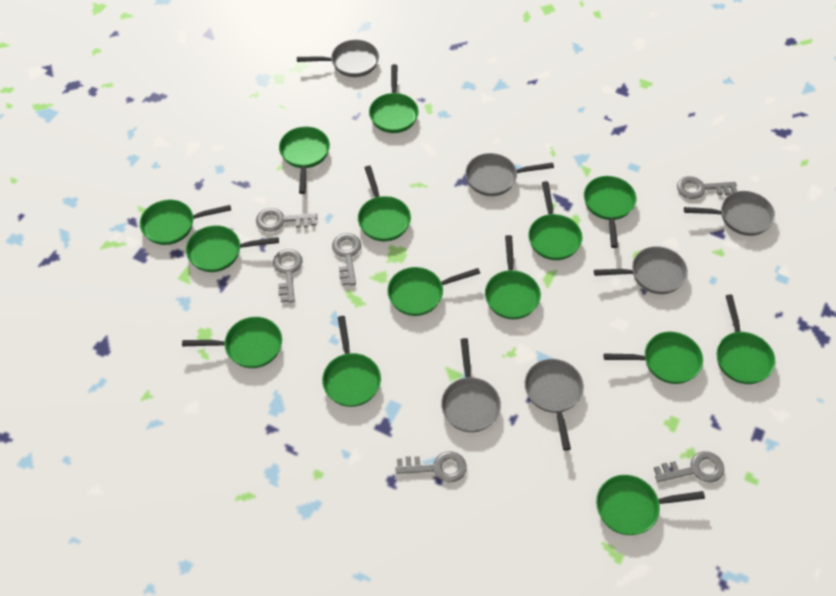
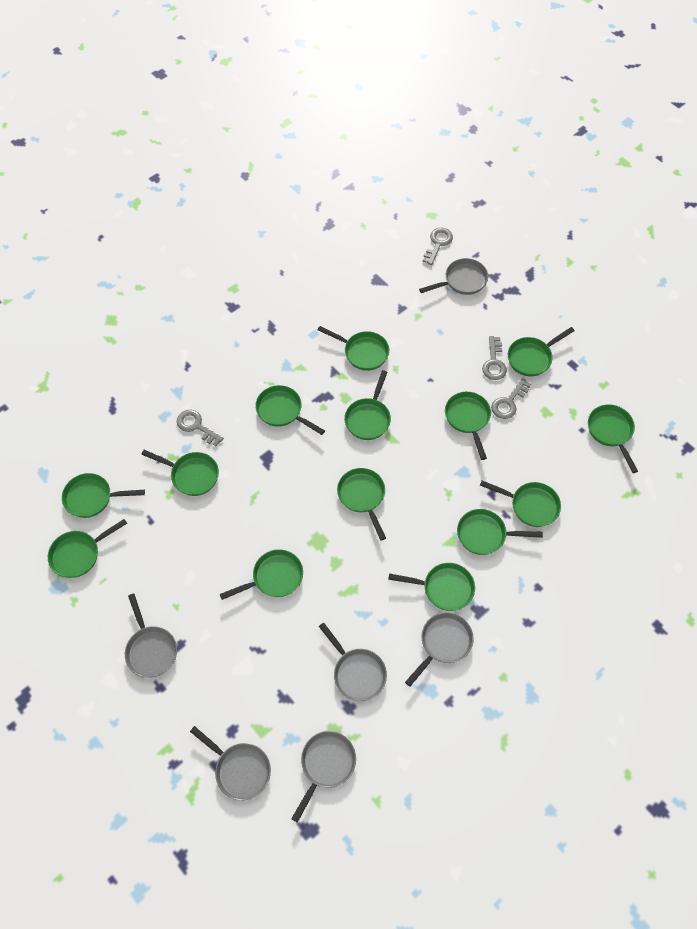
grey key: 6 -> 4

